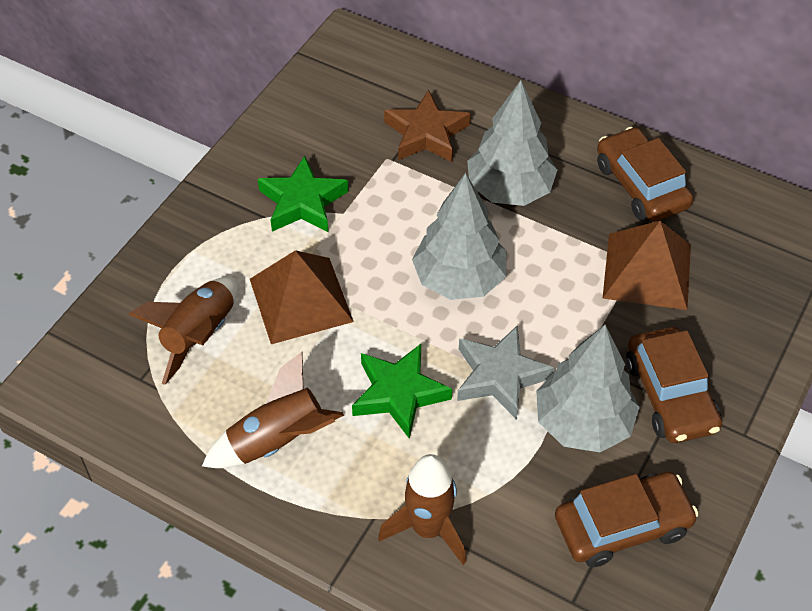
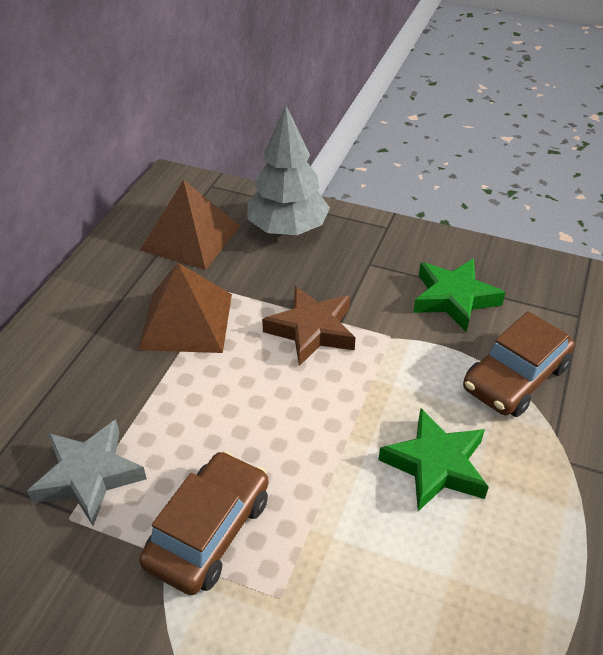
brown car: 3 -> 2
brown rocket: 3 -> 0
grey tree: 3 -> 1

